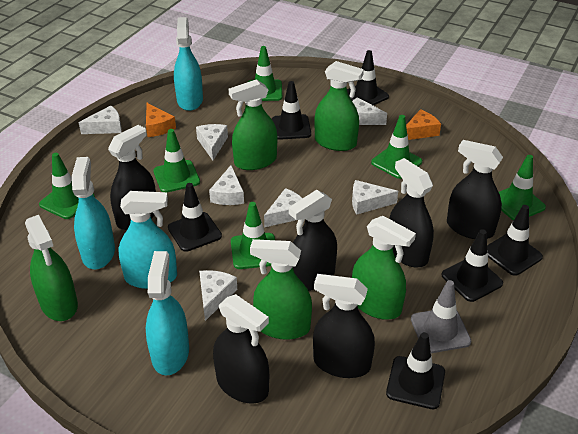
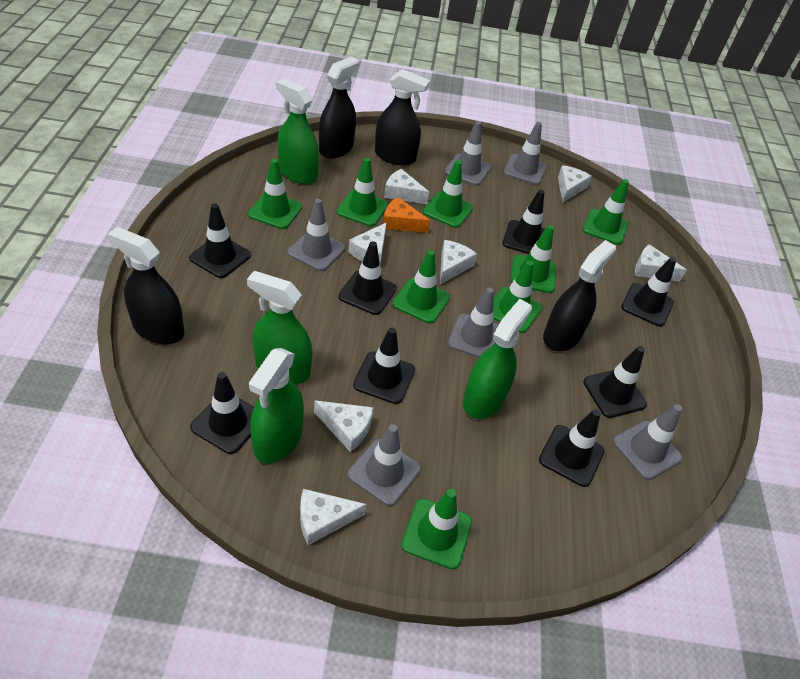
black spray bottle: 6 -> 4
black traffic cone: 6 -> 8
green spray bottle: 5 -> 4
green traffic cone: 6 -> 8
grey traffic cone: 1 -> 6
orange cheese: 2 -> 1
turquoise spray bottle: 4 -> 0

